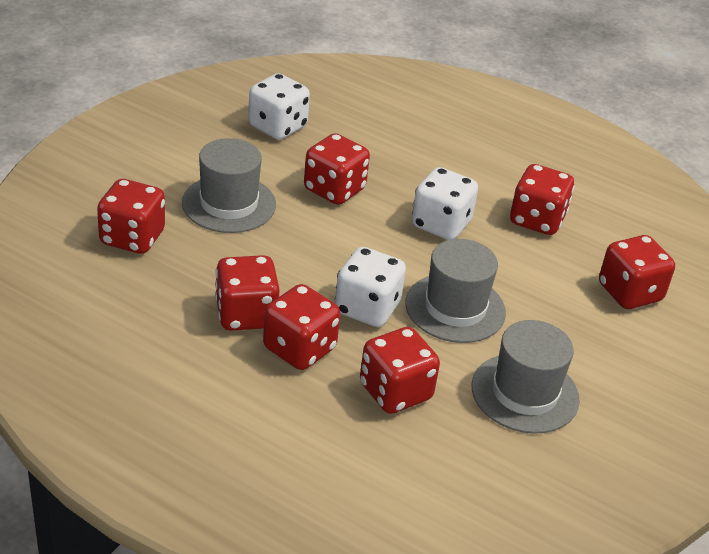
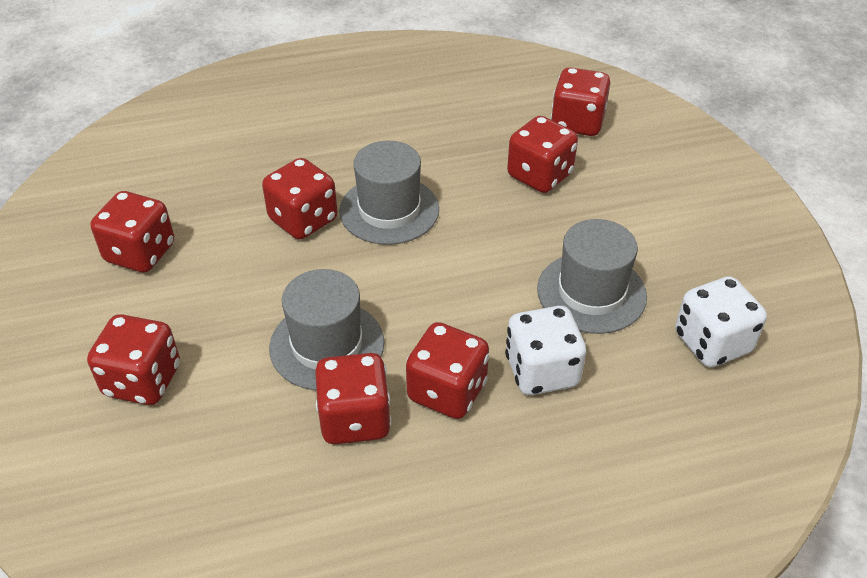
white dice: 3 -> 2

